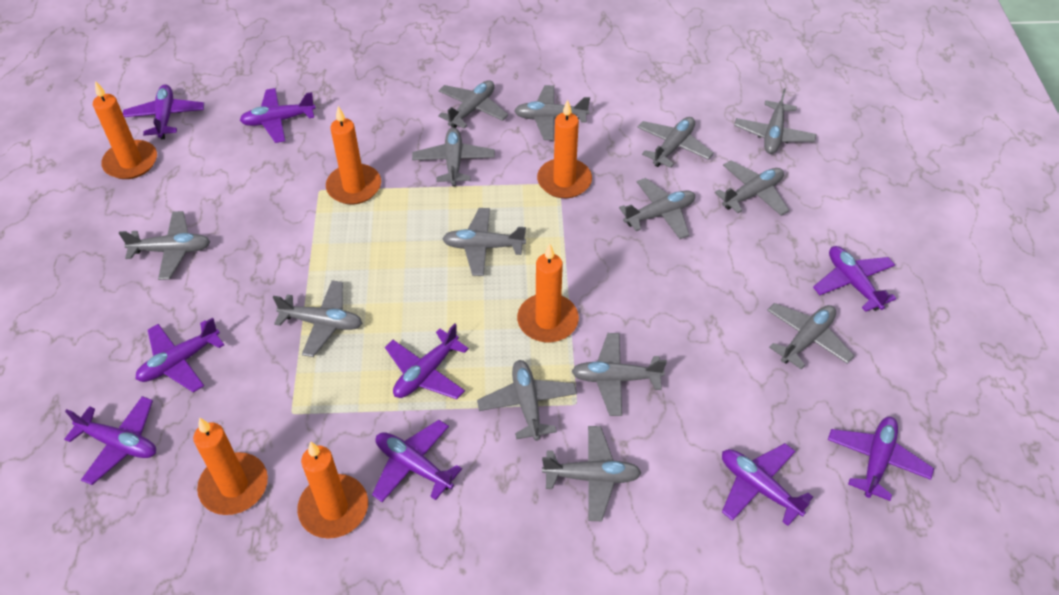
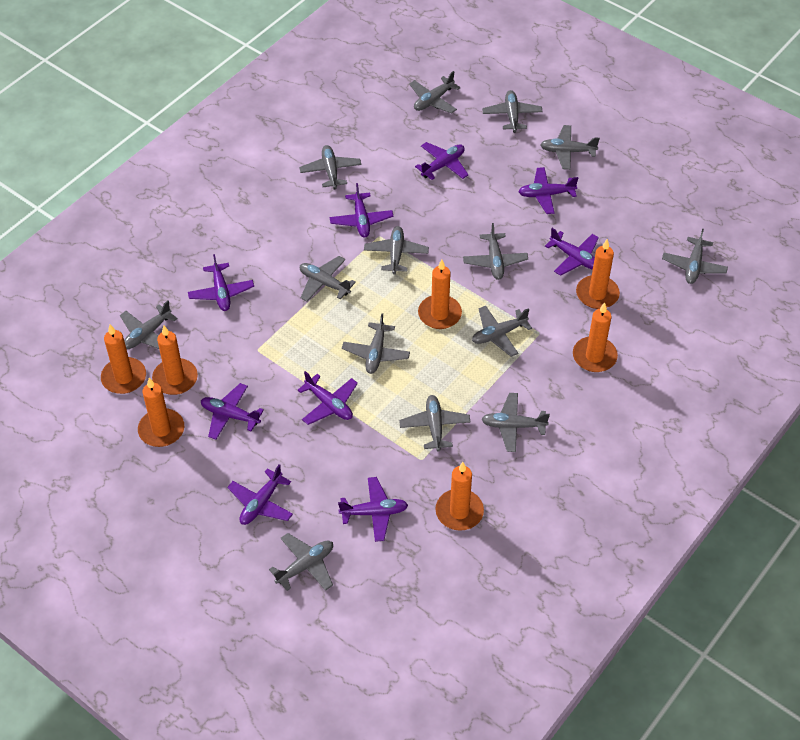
orange candle: 6 -> 7

